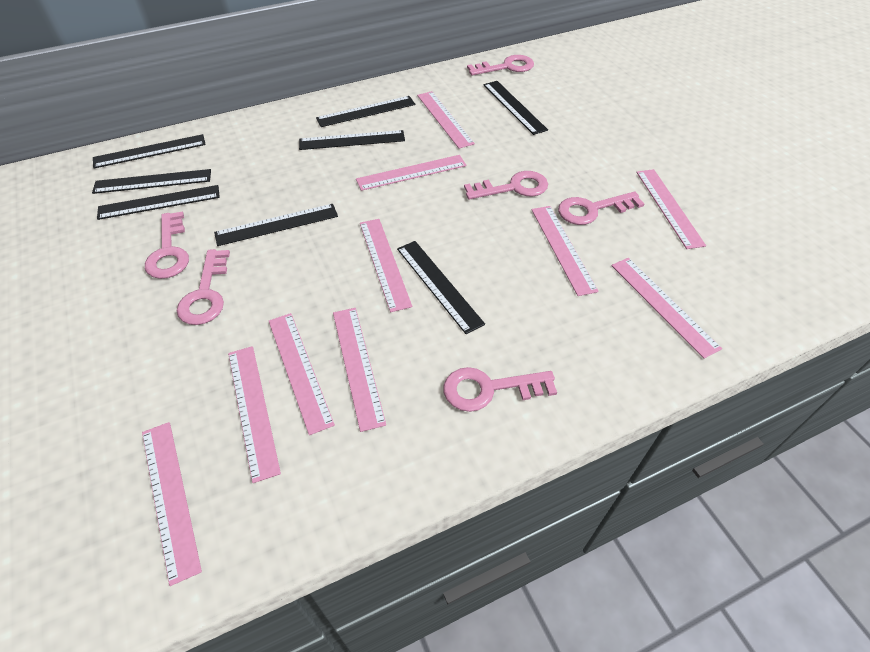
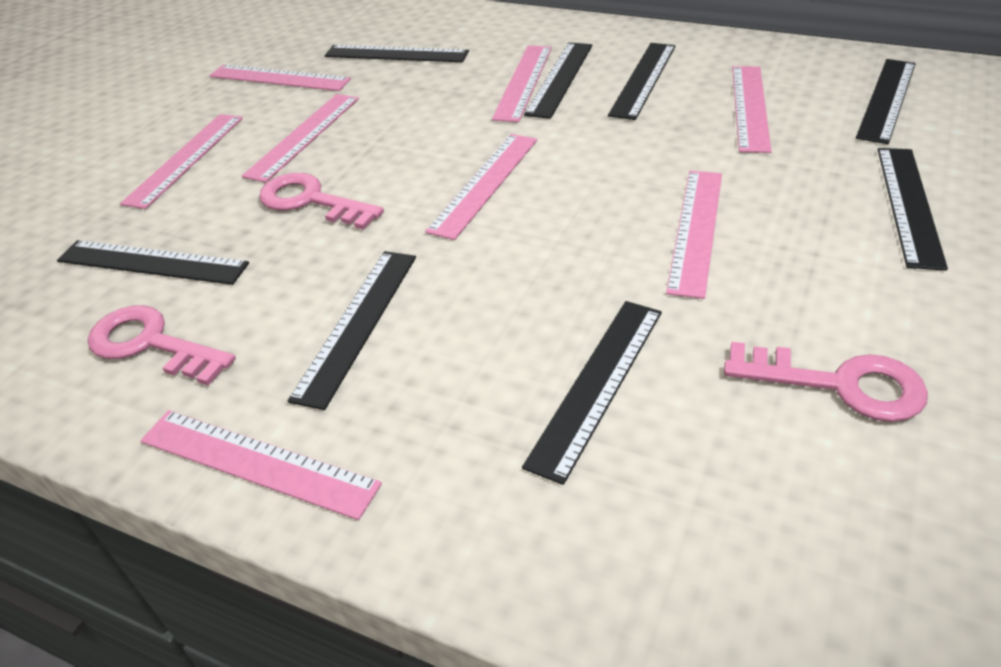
pink key: 6 -> 3
pink ruler: 10 -> 8

